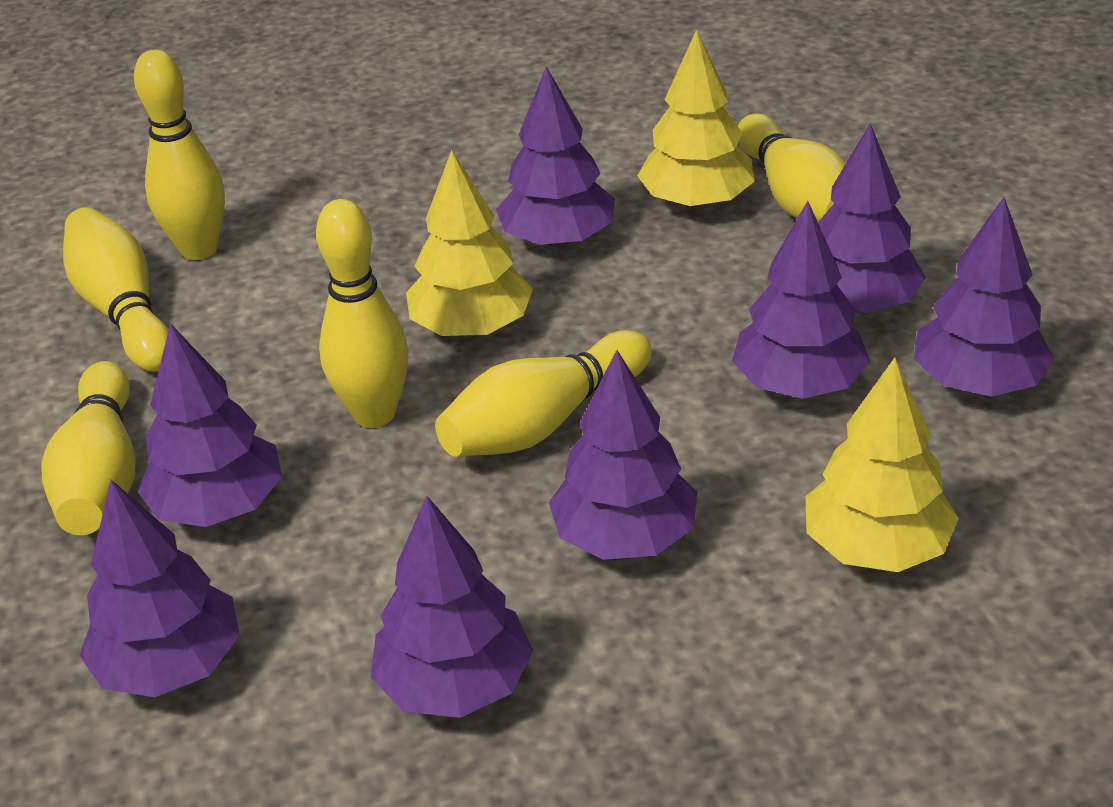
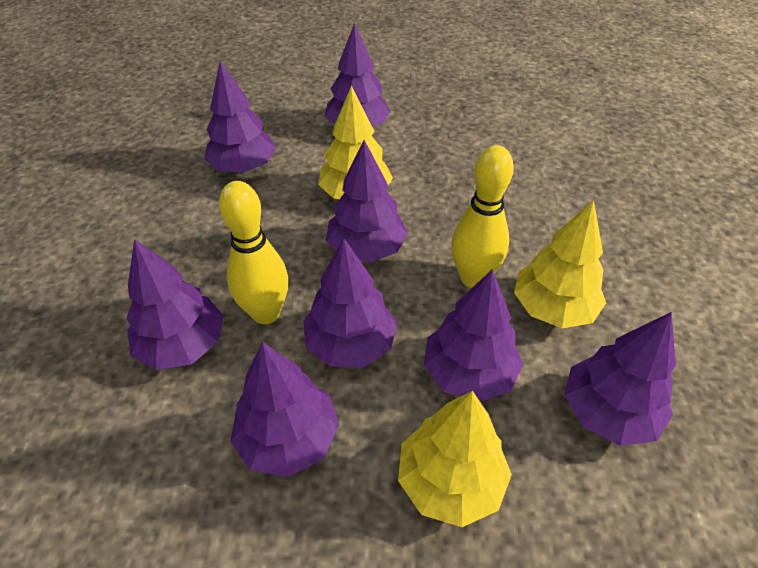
yellow bowling pin: 6 -> 2

